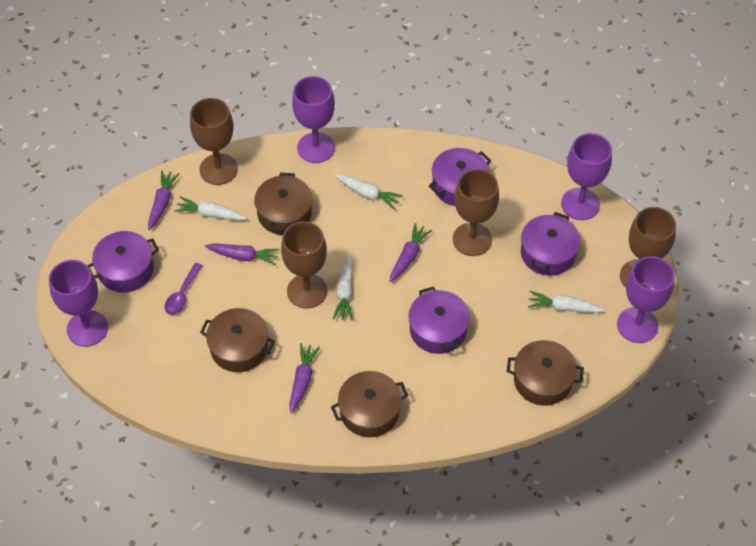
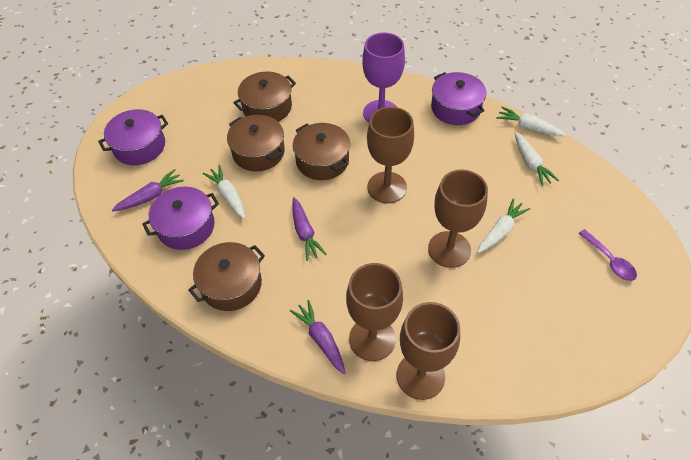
purple carrot: 4 -> 3
purple goblet: 4 -> 1
purple pot: 4 -> 3

